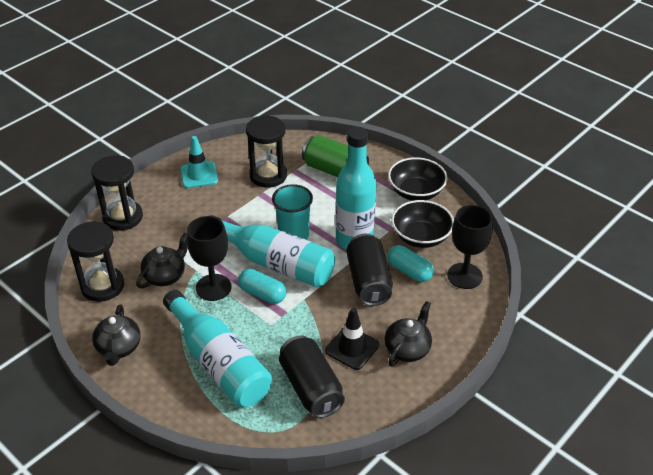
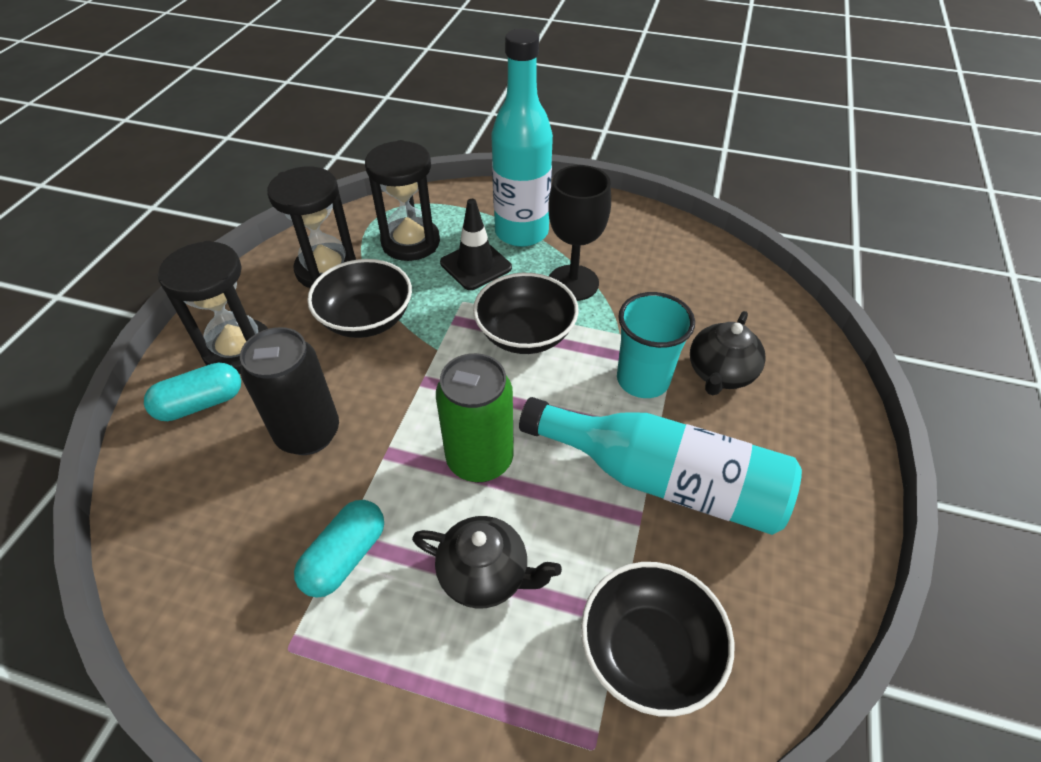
black bowl: 2 -> 3
black can: 2 -> 1
black goblet: 2 -> 1
black teapot: 3 -> 2
turquoise bottle: 3 -> 2
turquoise traffic cone: 1 -> 0

